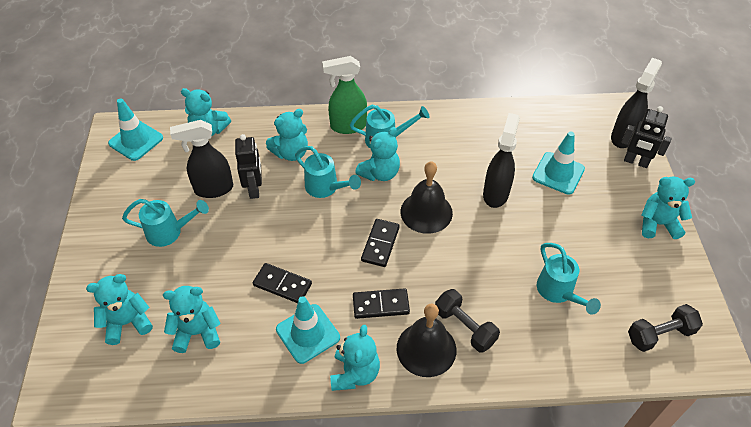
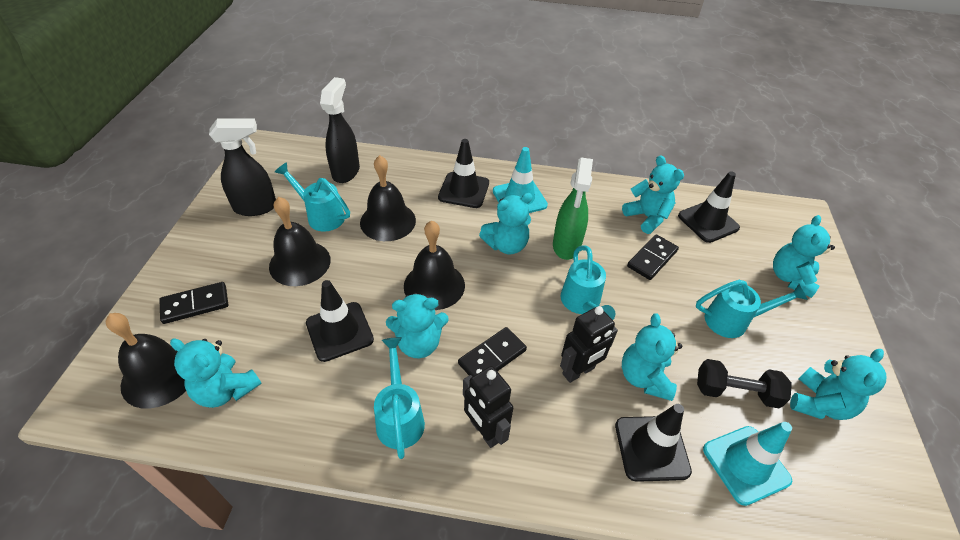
black bell: 2 -> 4
black dumbbell: 2 -> 1
black spray bottle: 3 -> 2
black traffic cone: 0 -> 4
turquoise traffic cone: 3 -> 2

